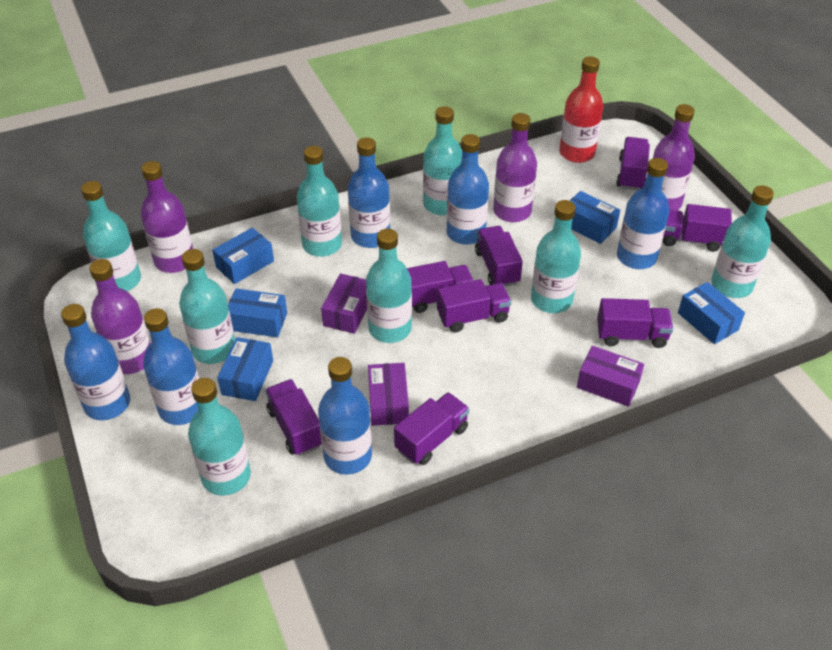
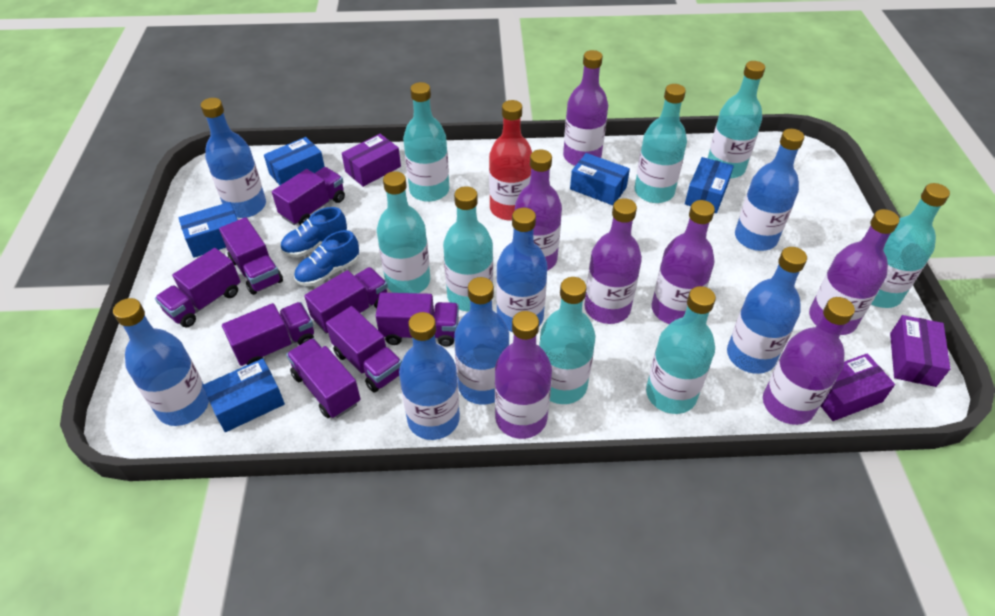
blue bottle: 6 -> 7
blue shoe: 0 -> 2
purple bottle: 4 -> 7

